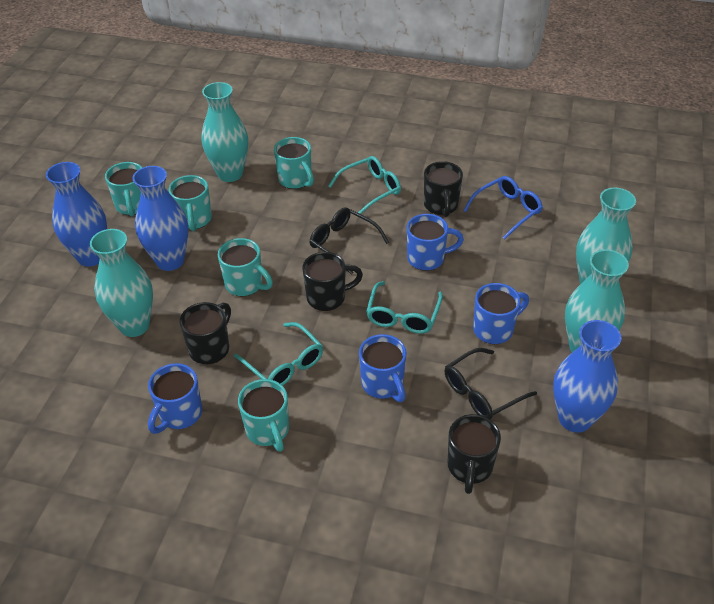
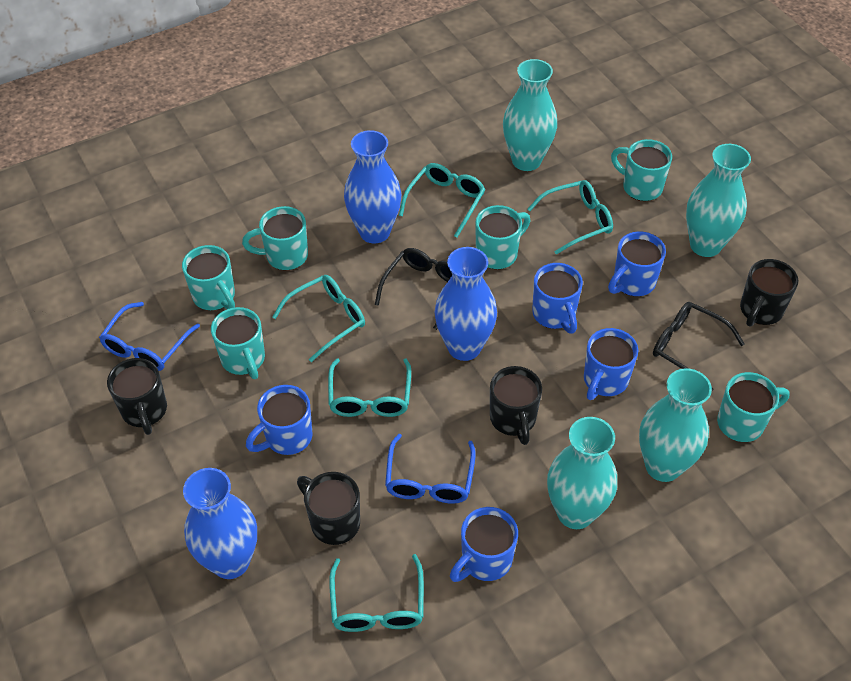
blue glasses: 1 -> 2
blue mug: 4 -> 5
turquoise glasses: 3 -> 5
turquoise mug: 5 -> 6

